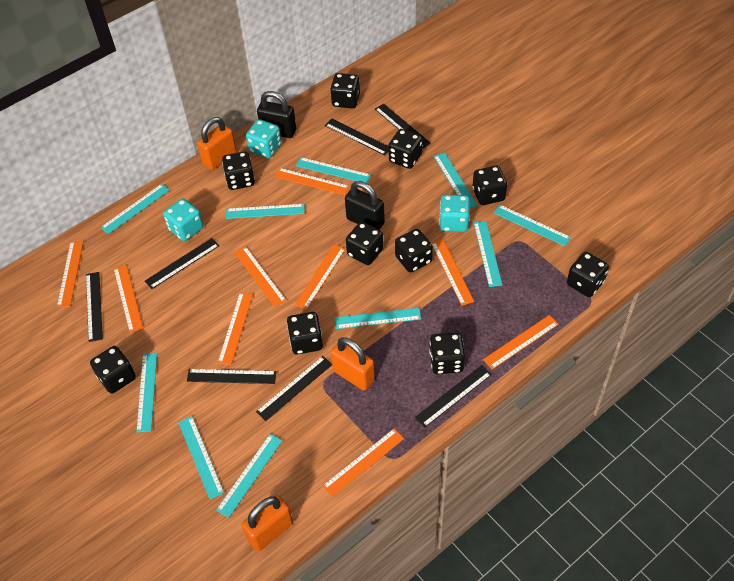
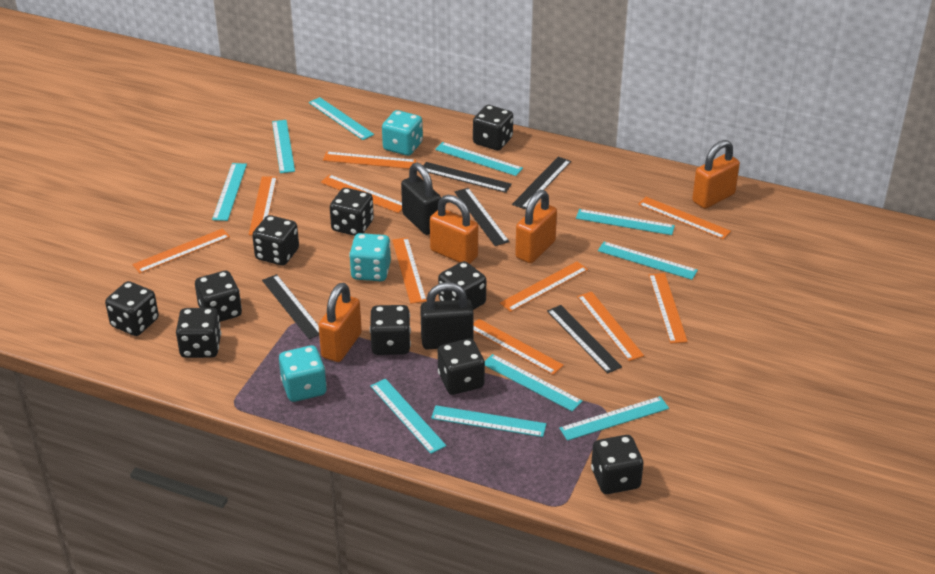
black ruler: 7 -> 5
orange padlock: 3 -> 4
orange ruler: 9 -> 10

